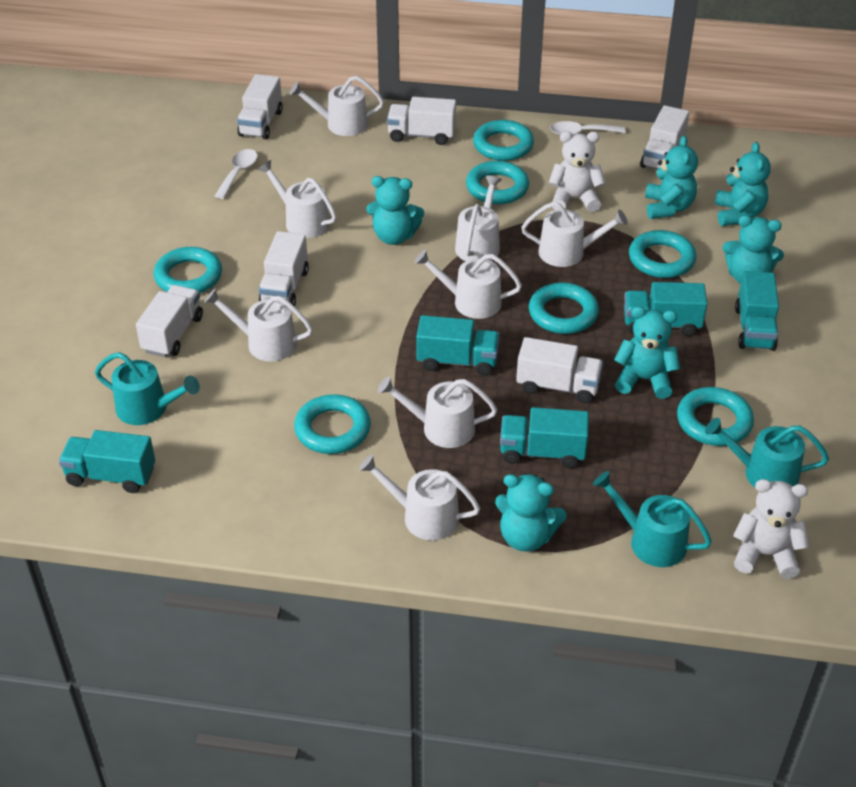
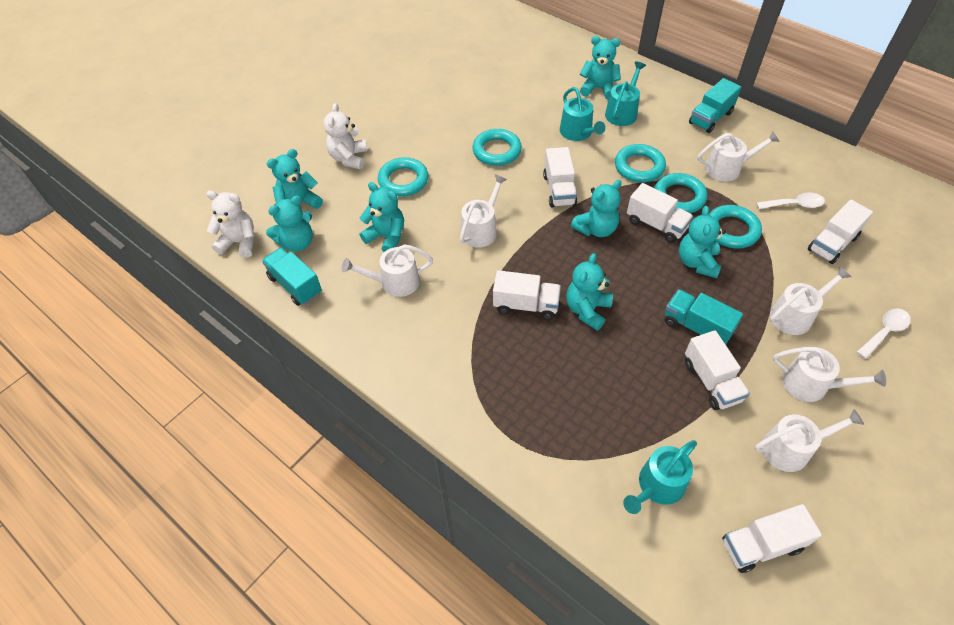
turquoise ring: 7 -> 5
turquoise teddy bear: 6 -> 7
turquoise truck: 5 -> 3
white watering can: 8 -> 6

